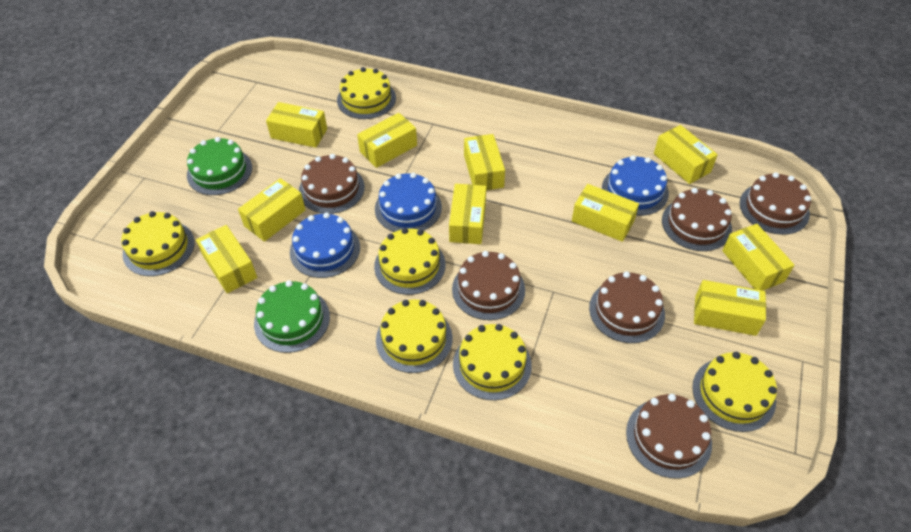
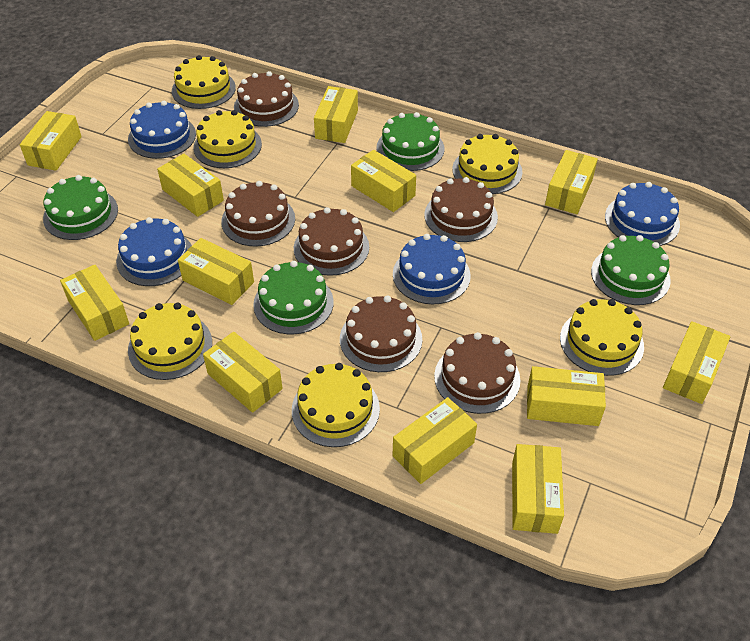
blue cake: 3 -> 4
green cake: 2 -> 4
yellow box: 10 -> 12

